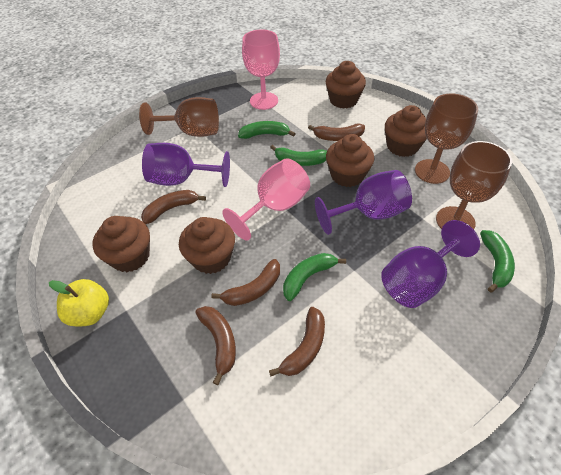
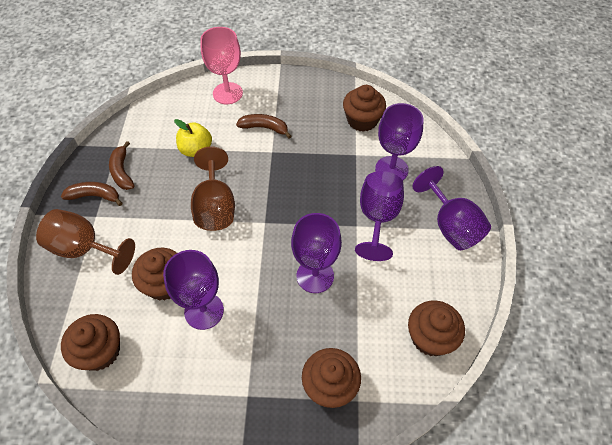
brown banana: 5 -> 3
brown goblet: 3 -> 2
green banana: 4 -> 0
pink goblet: 2 -> 1
purple goblet: 3 -> 5

